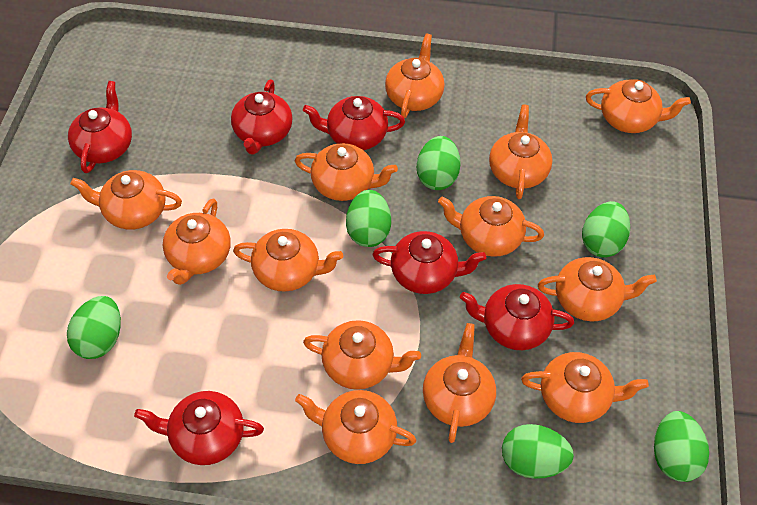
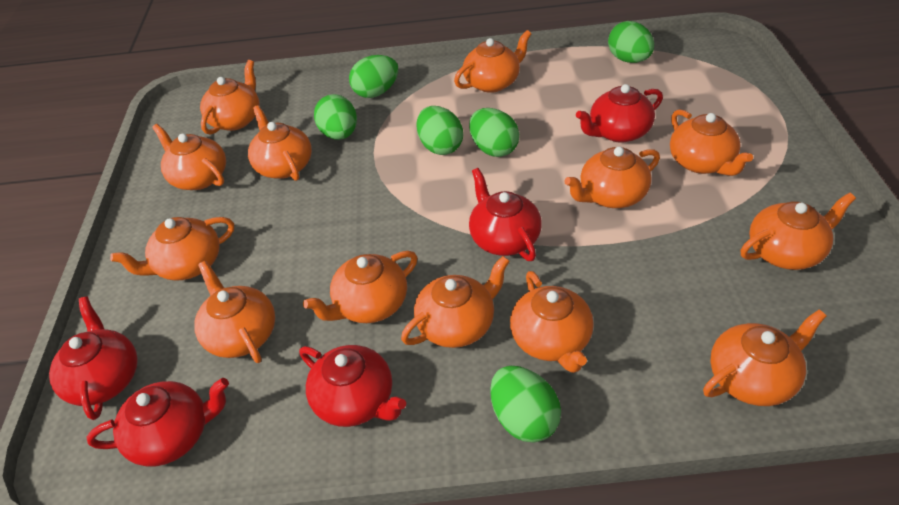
red teapot: 6 -> 5

